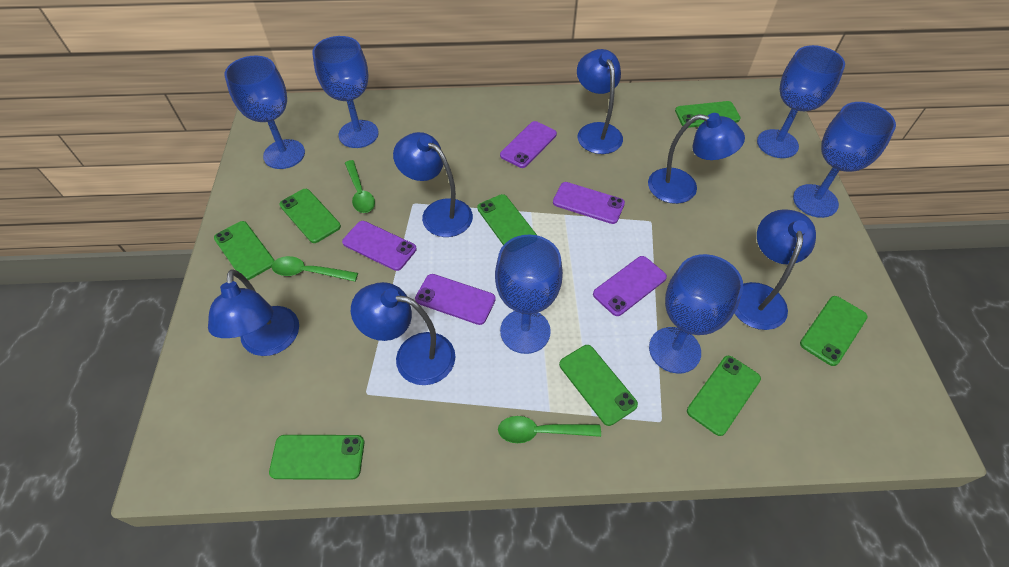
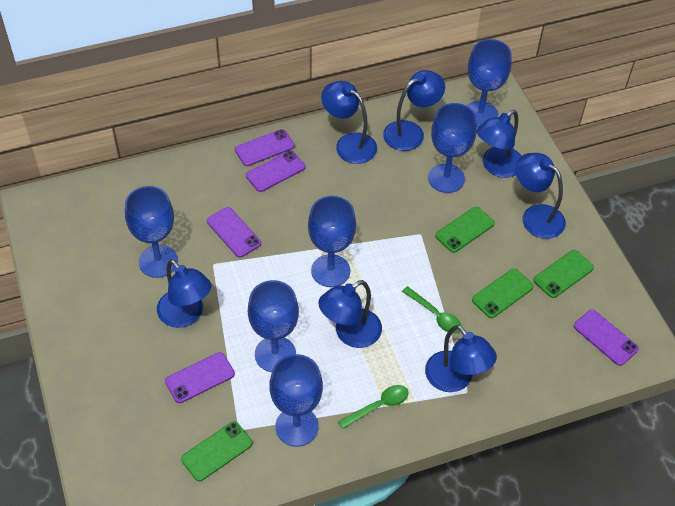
blue lamp: 6 -> 7
green phone: 8 -> 4
green spoon: 3 -> 2

